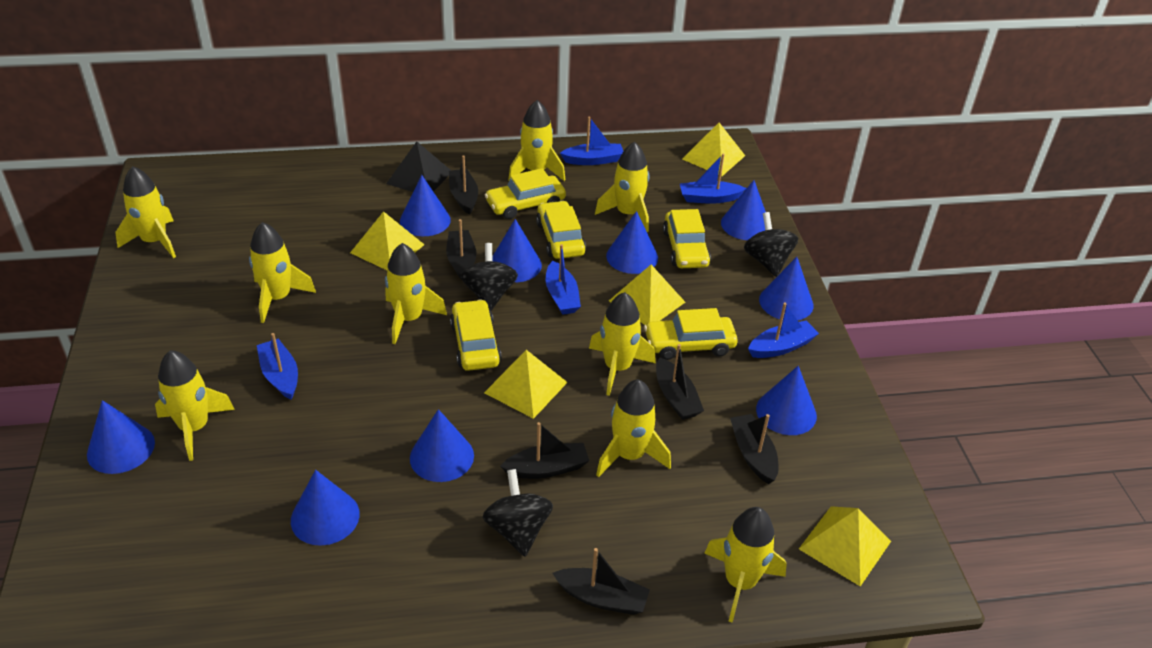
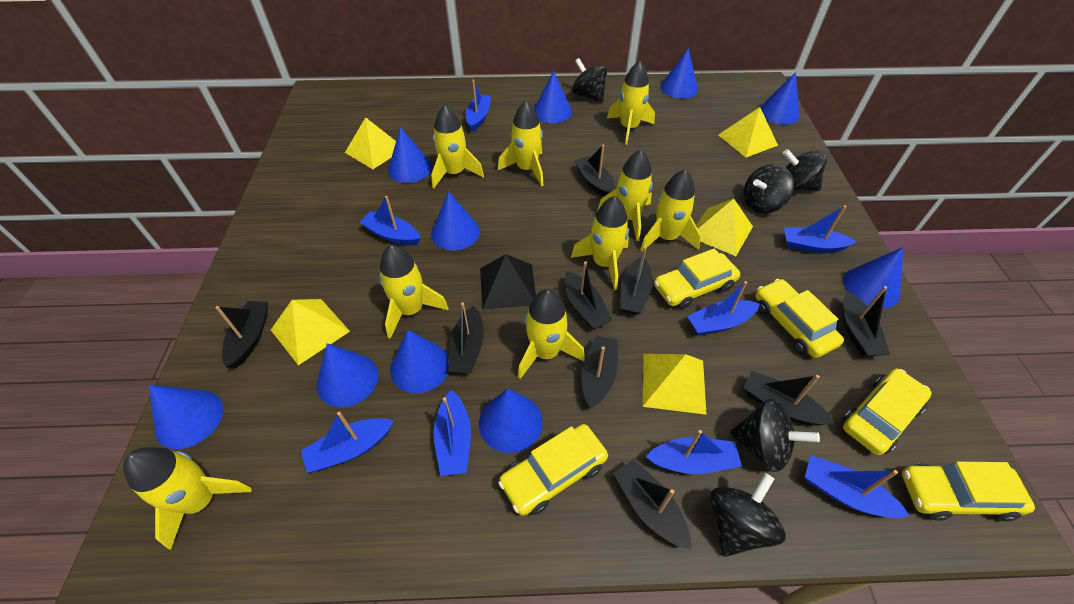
black boat: 6 -> 9
black spinning top: 3 -> 5
blue boat: 5 -> 8
blue cone: 9 -> 10

